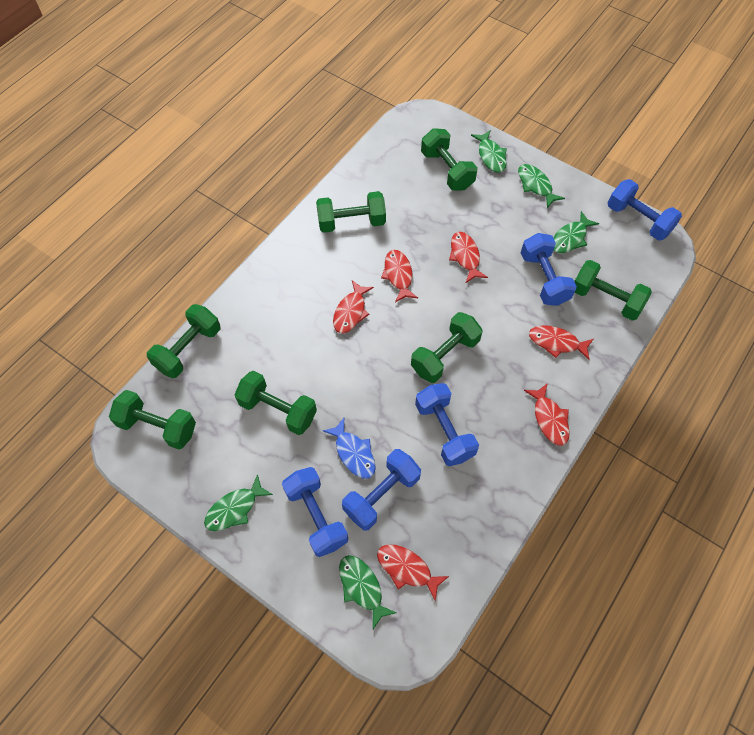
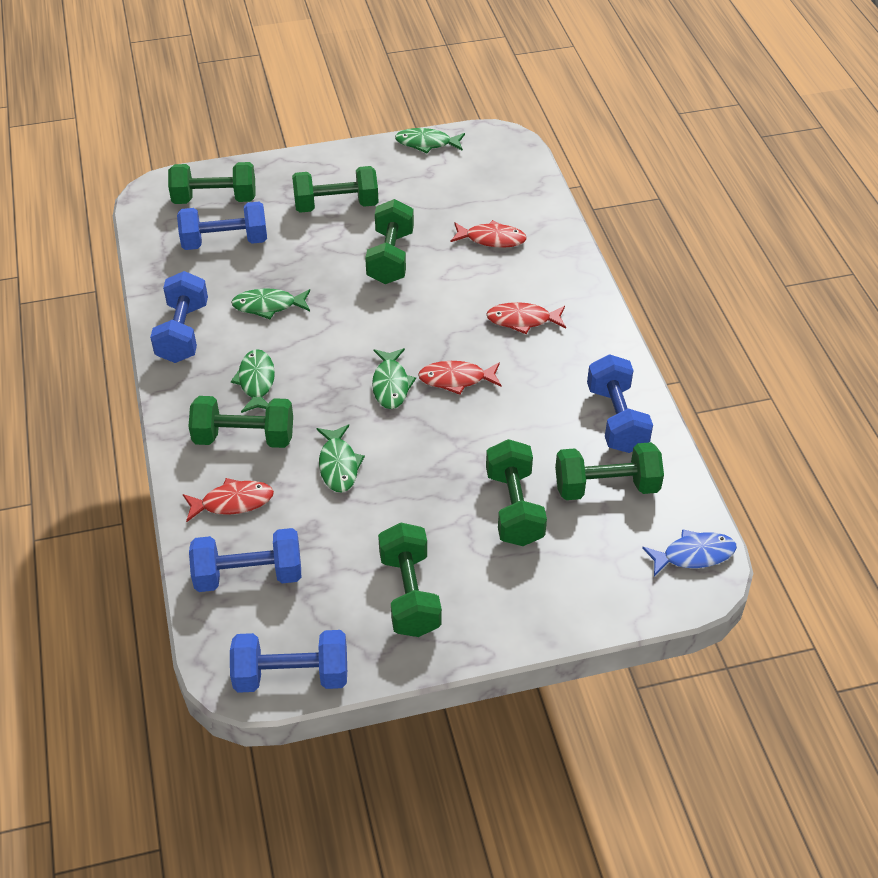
red fish: 6 -> 4

